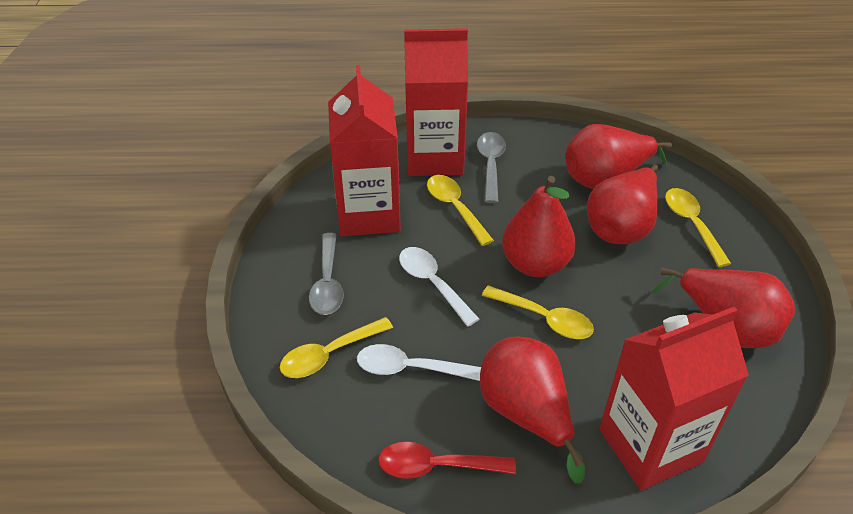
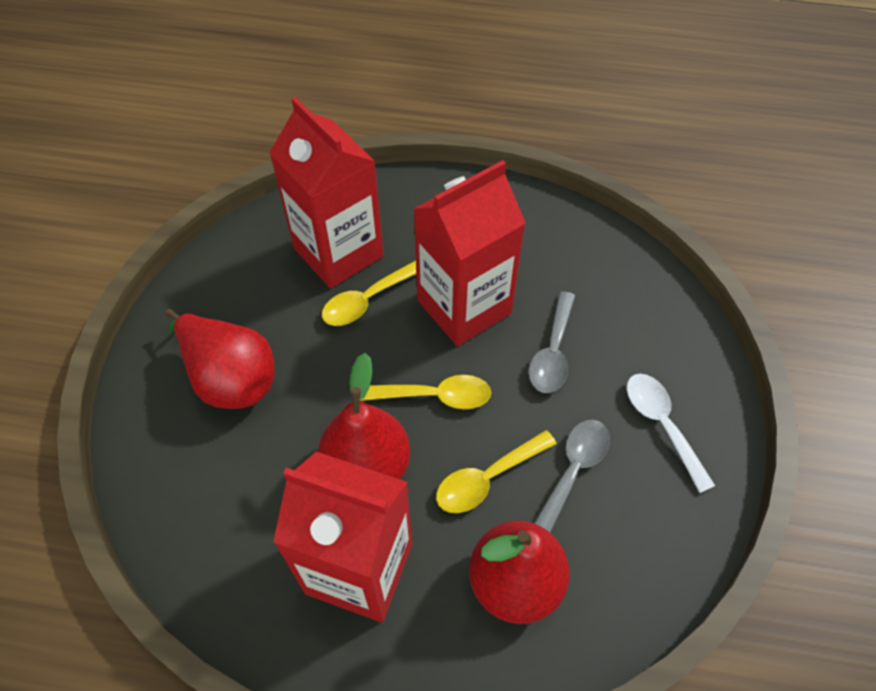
red pear: 5 -> 3
red spoon: 1 -> 0
white spoon: 2 -> 1
yellow spoon: 4 -> 3

